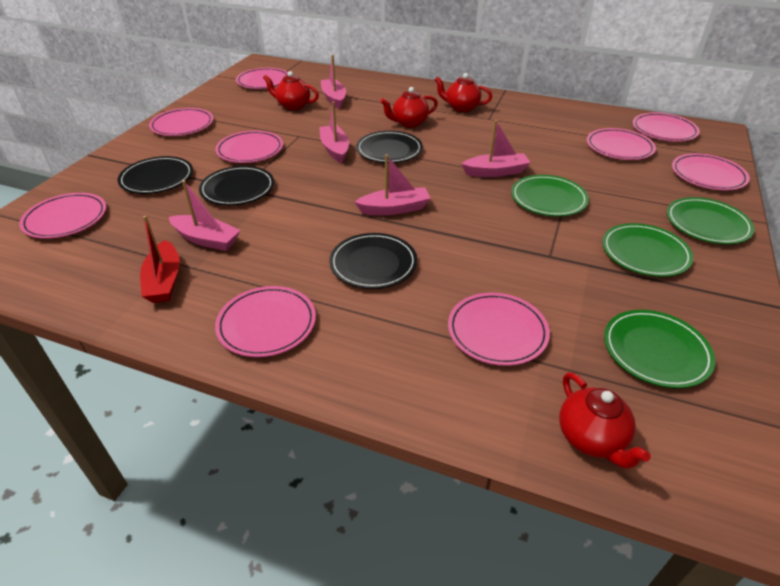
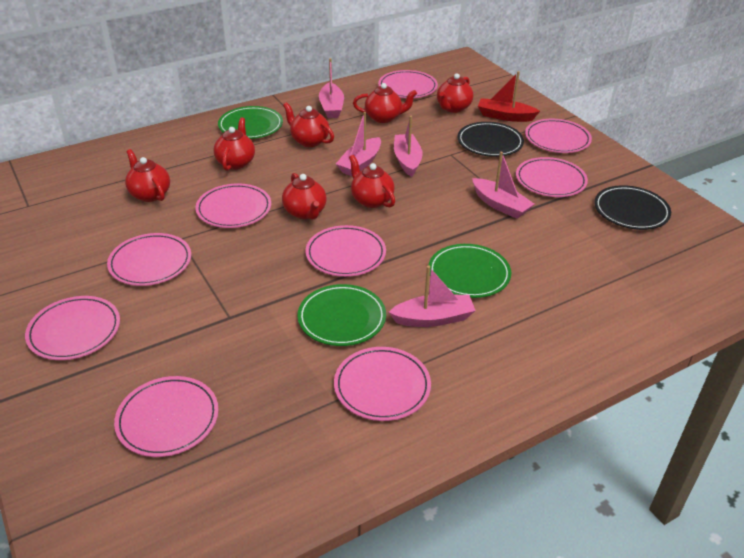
black plate: 4 -> 2
green plate: 4 -> 3
red teapot: 4 -> 7

